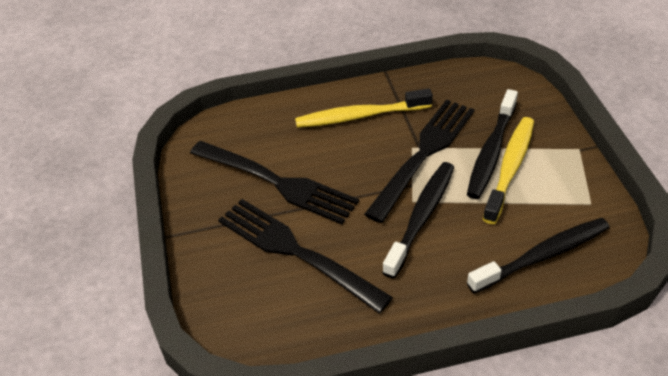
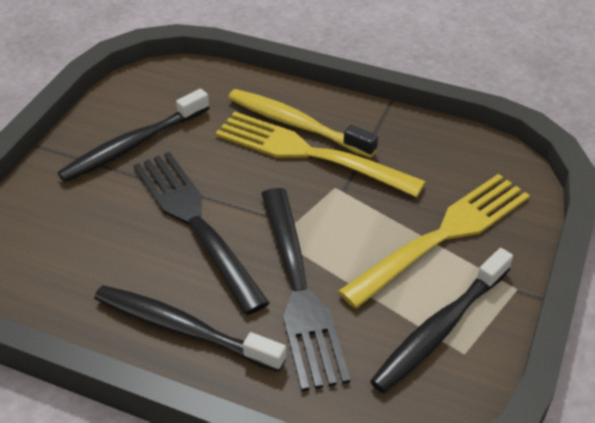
black fork: 3 -> 2
yellow fork: 0 -> 2
yellow toothbrush: 2 -> 1

